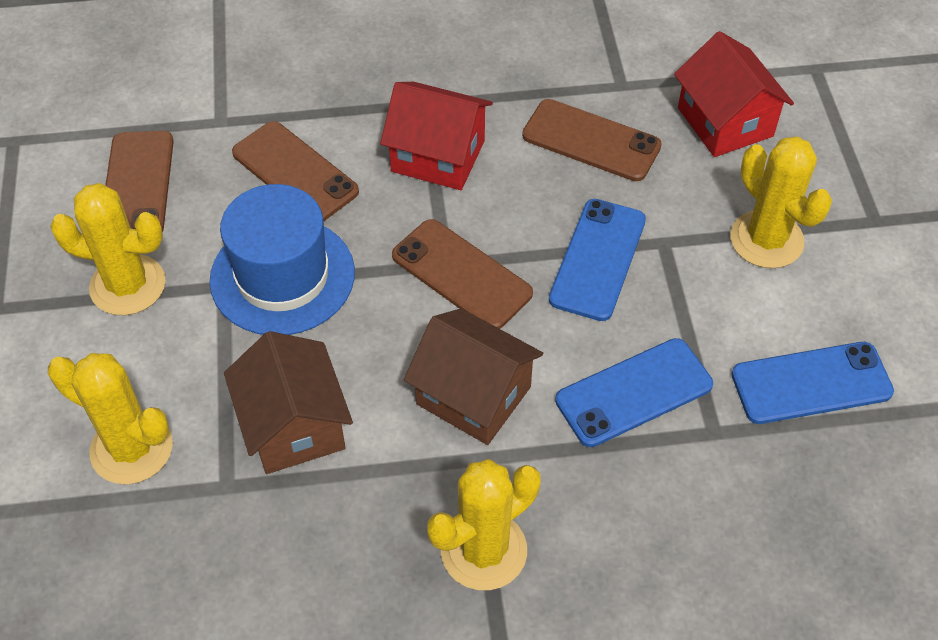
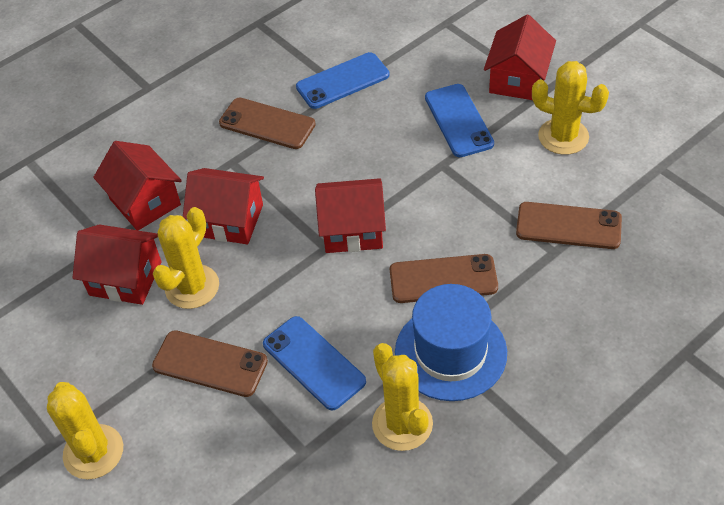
brown house: 2 -> 0
red house: 2 -> 5

